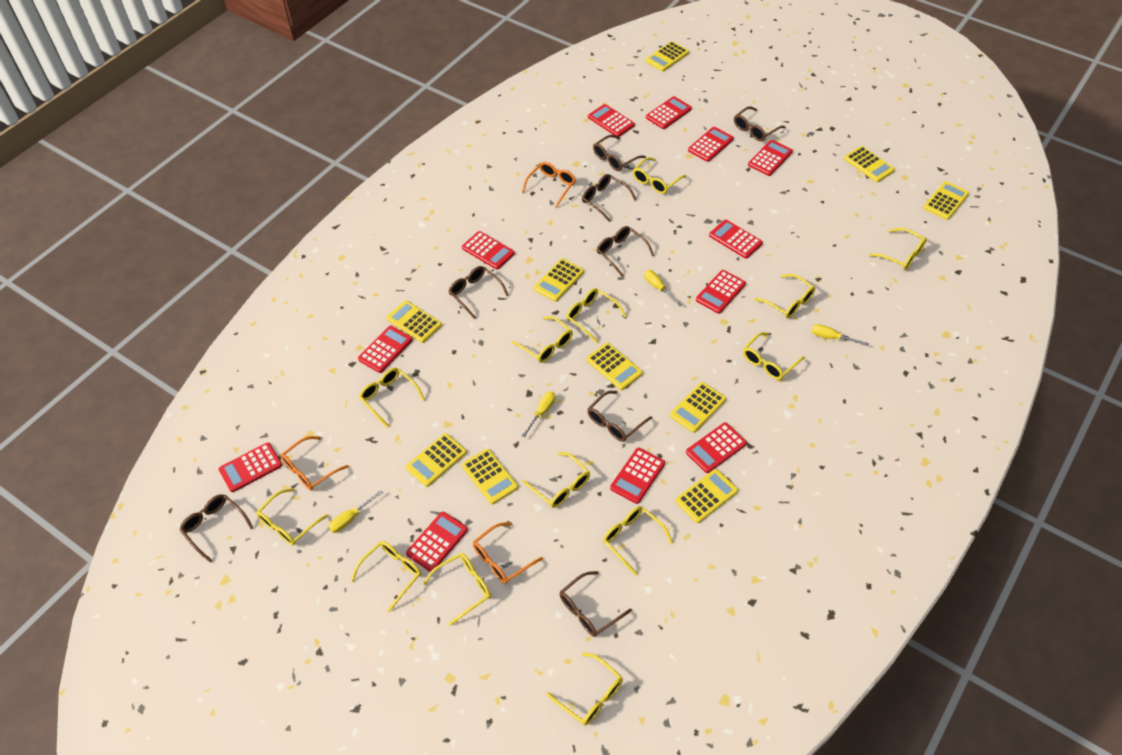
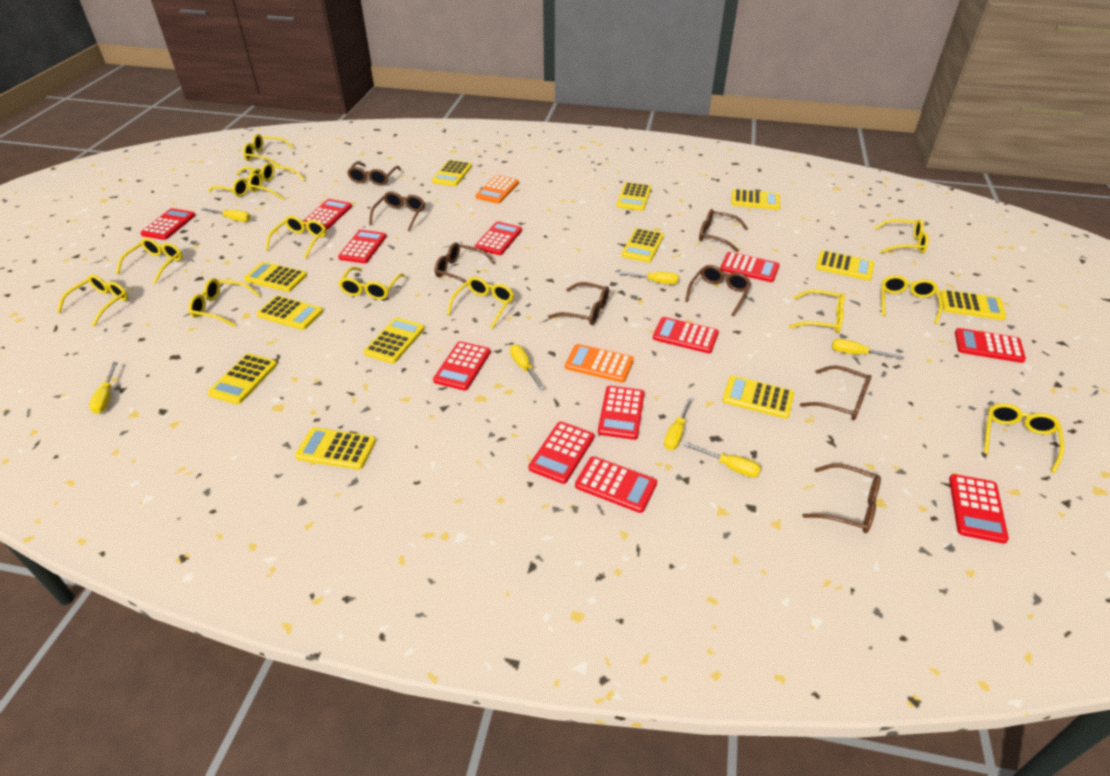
orange calculator: 0 -> 2
orange glasses: 3 -> 0
yellow calculator: 10 -> 12
yellow screwdriver: 4 -> 7

